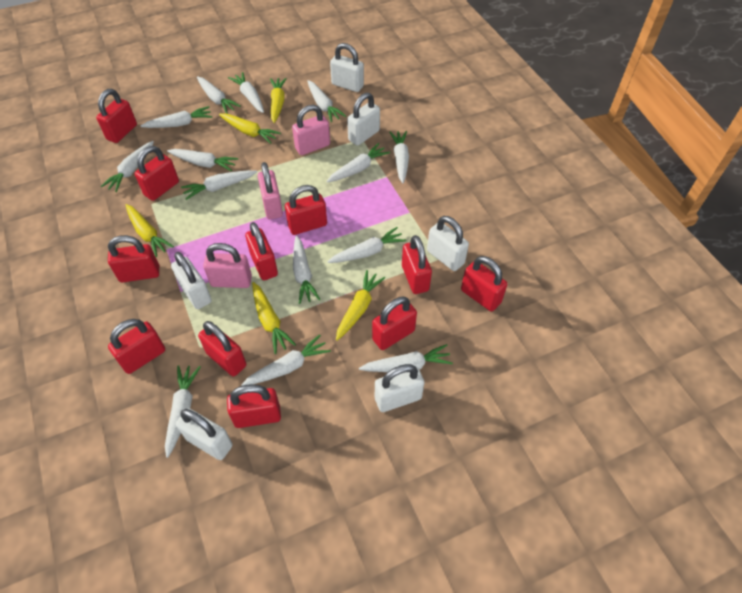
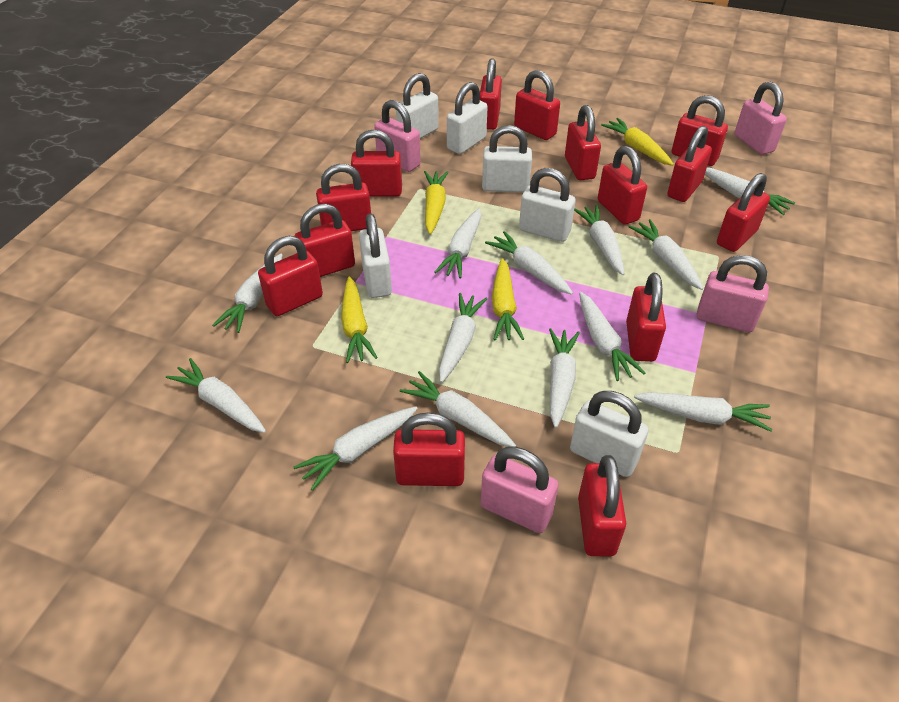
pink padlock: 3 -> 4
red padlock: 11 -> 14
white carrot: 14 -> 13
yellow carrot: 5 -> 4

